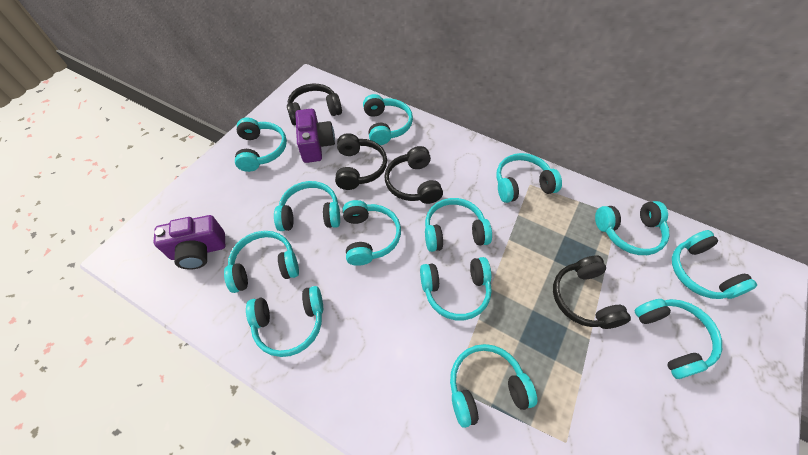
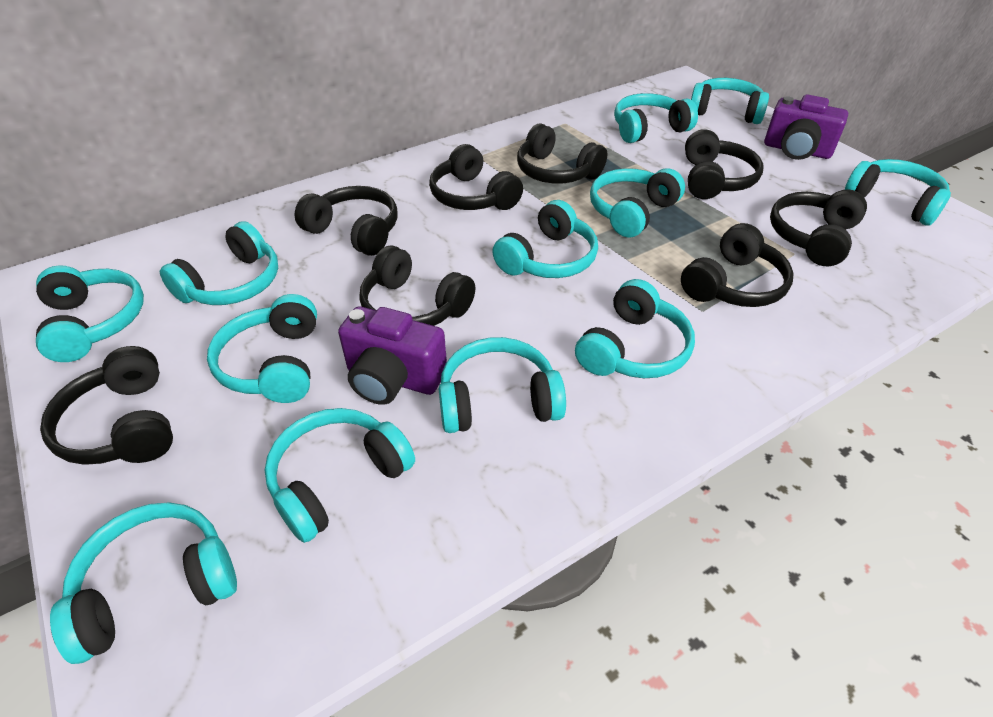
black headphones: 4 -> 8
turquoise headphones: 13 -> 12

